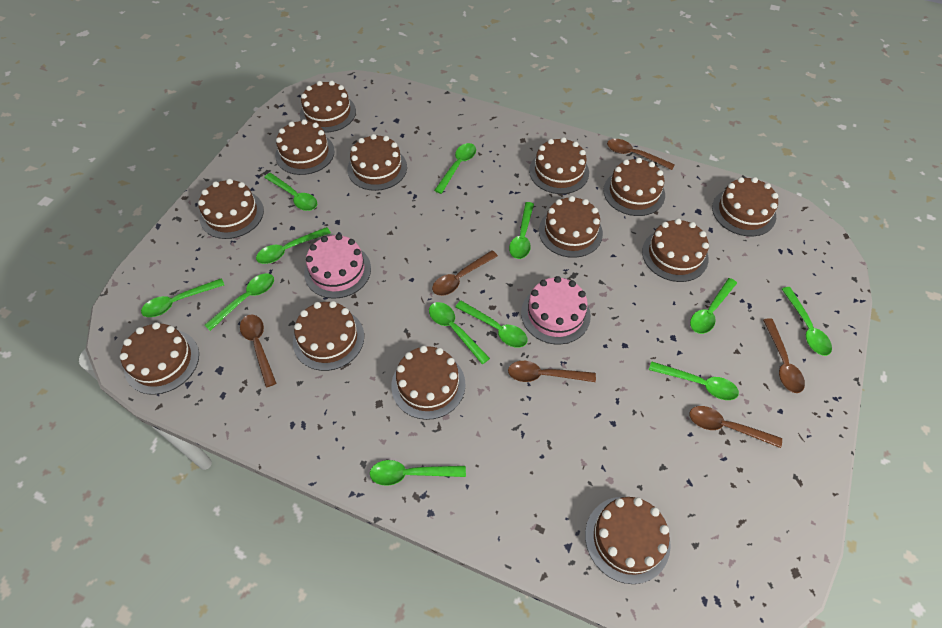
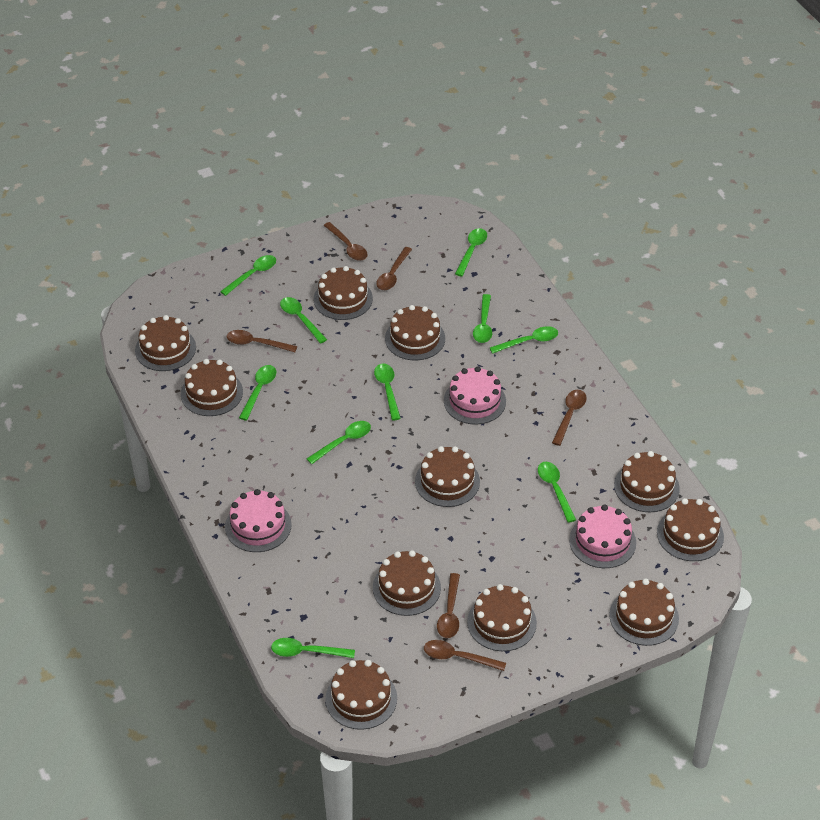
brown cake: 13 -> 11
green spoon: 12 -> 10
pink cake: 2 -> 3

